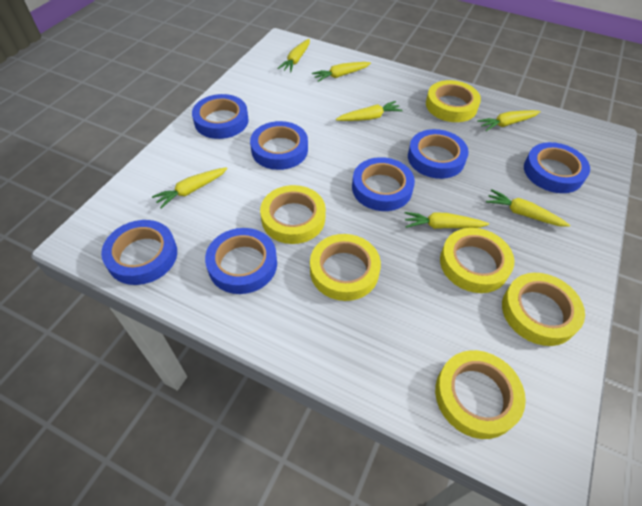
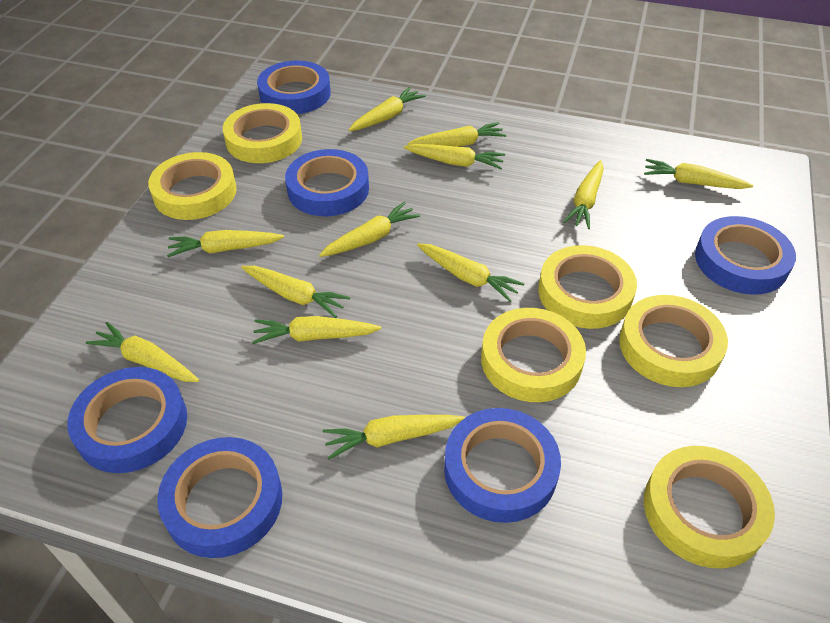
blue tape: 7 -> 6
yellow carrot: 7 -> 12

